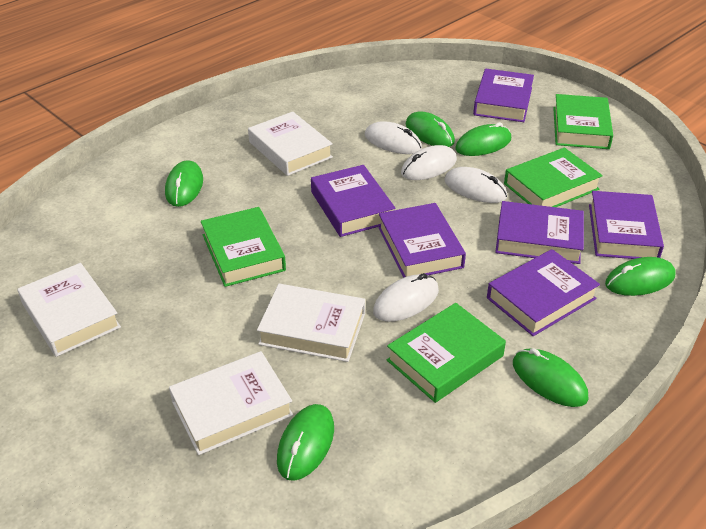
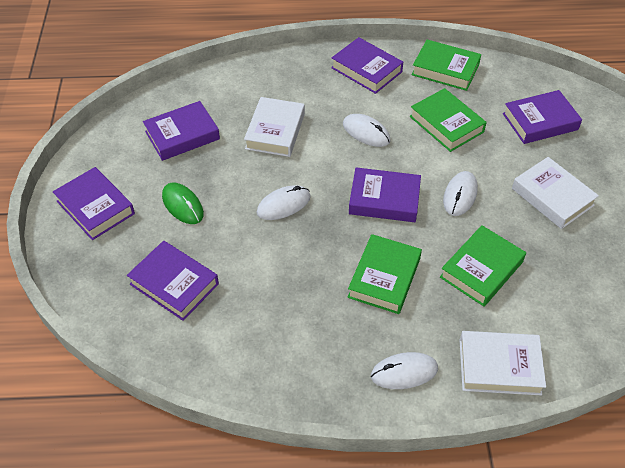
green mouse: 6 -> 1
white book: 4 -> 3

